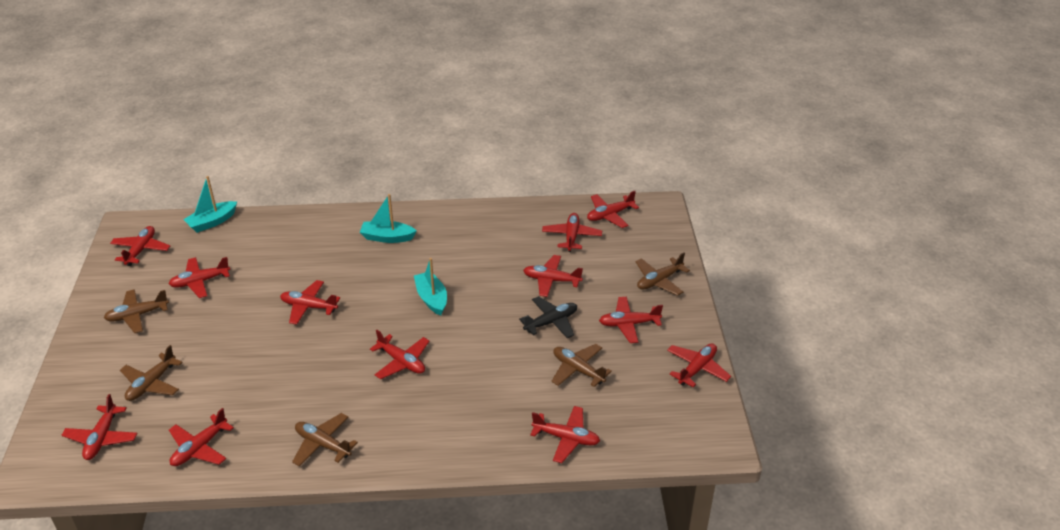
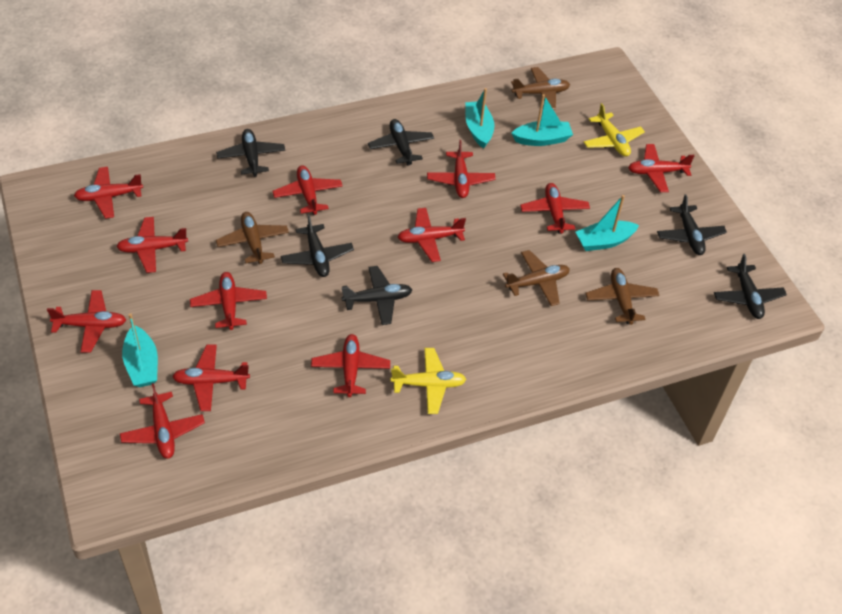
black plane: 1 -> 6
brown plane: 5 -> 4
turquoise boat: 3 -> 4
yellow plane: 0 -> 2

